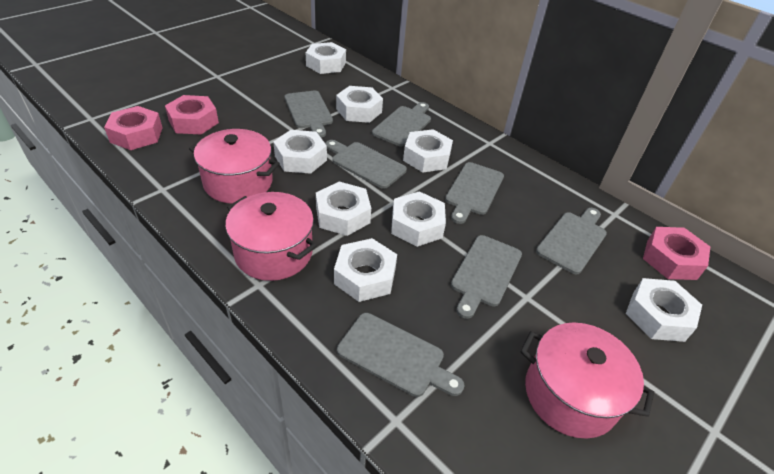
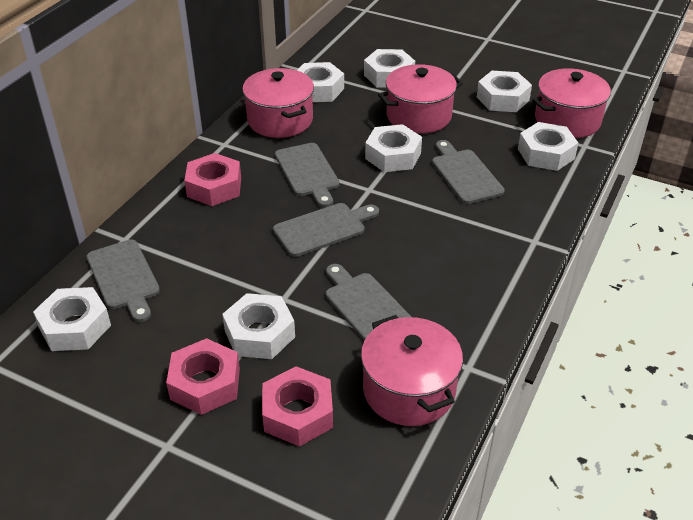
grey cutting board: 7 -> 5
pink pot: 3 -> 4
white nut: 8 -> 7

